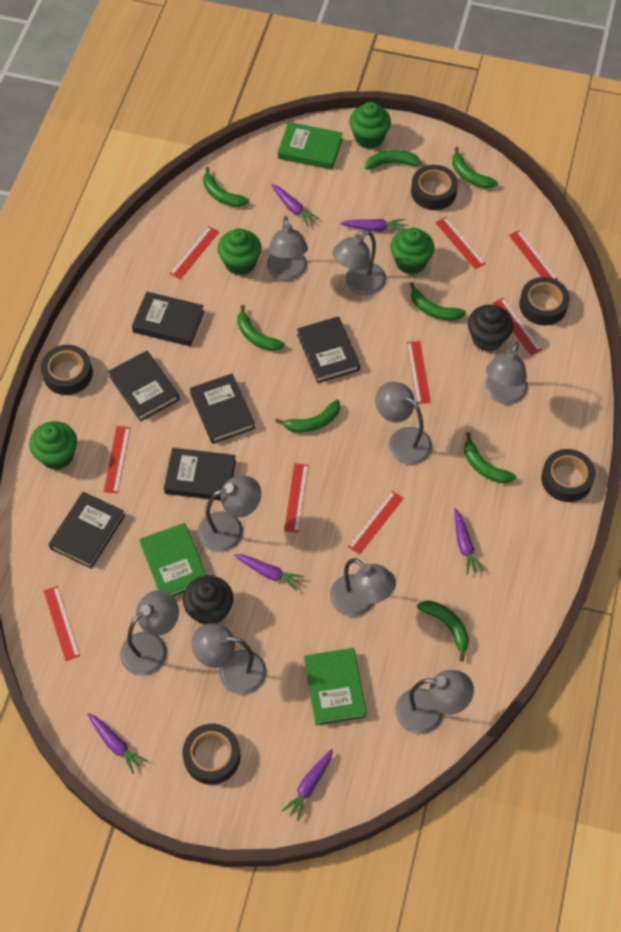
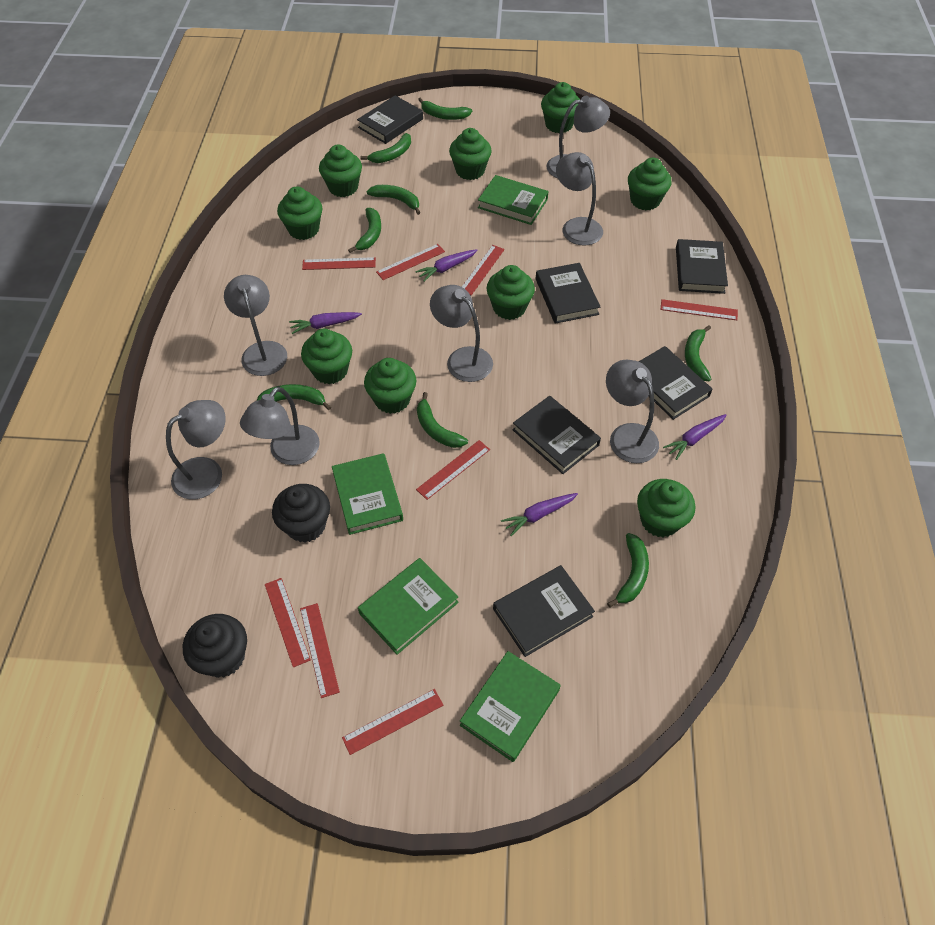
black tape: 5 -> 0
green book: 3 -> 4
green cupcake: 4 -> 9
grey lamp: 9 -> 7
purple carrot: 6 -> 4
red ruler: 9 -> 8

